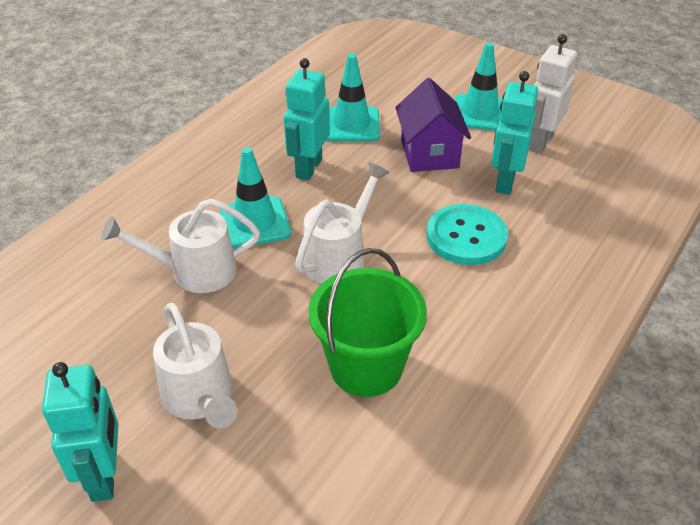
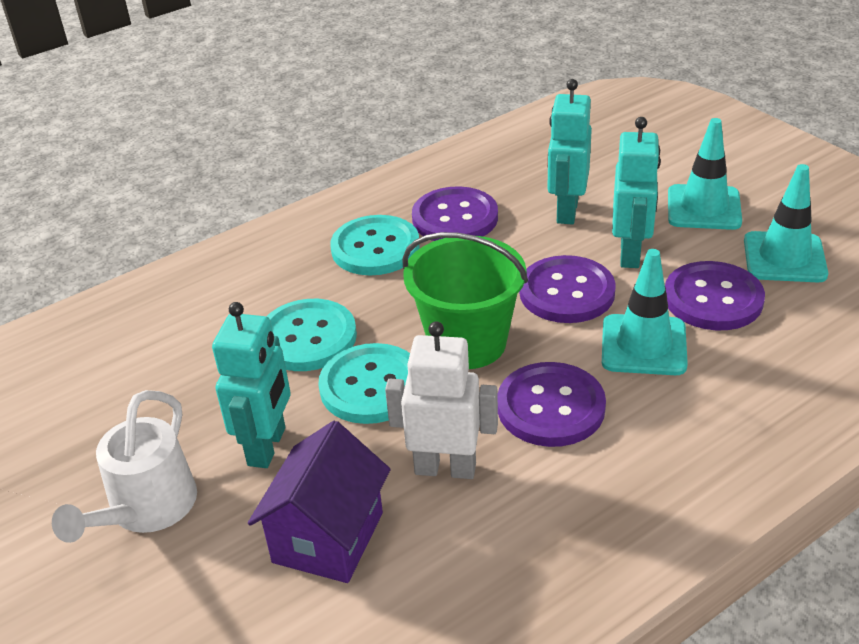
purple button: 0 -> 4
turquoise button: 1 -> 3
white watering can: 3 -> 1

